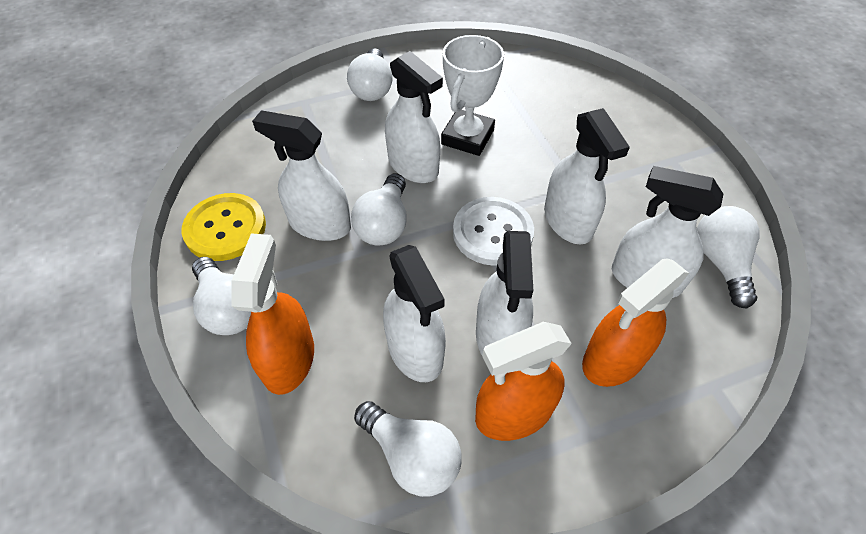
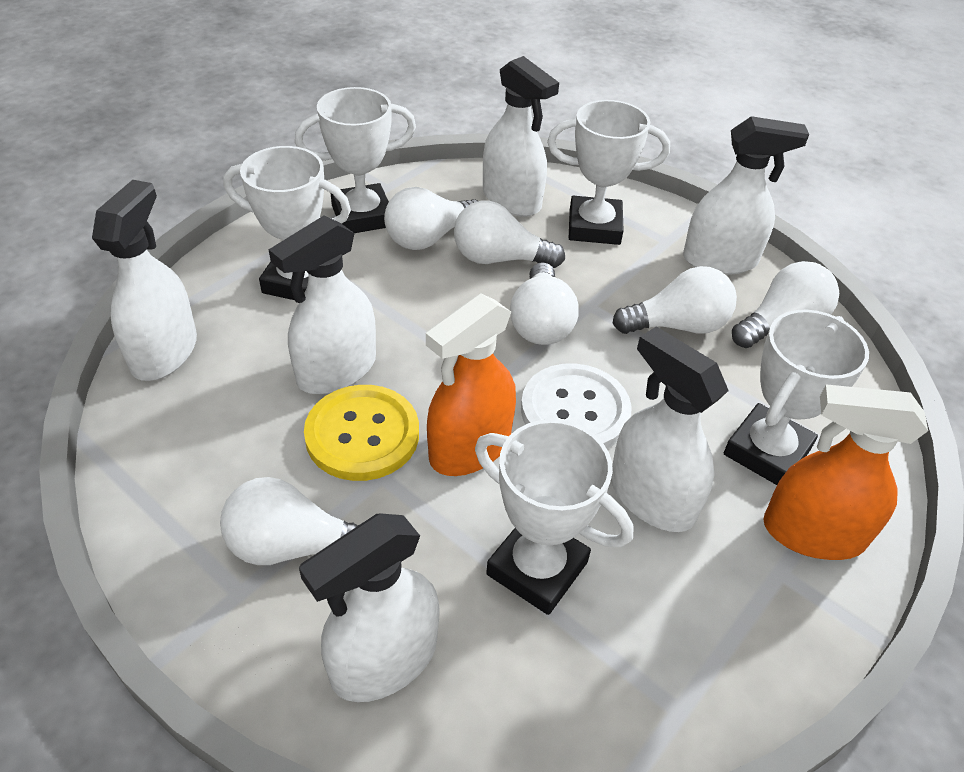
orange spray bottle: 3 -> 2
white light bulb: 5 -> 6
white trophy: 1 -> 5

